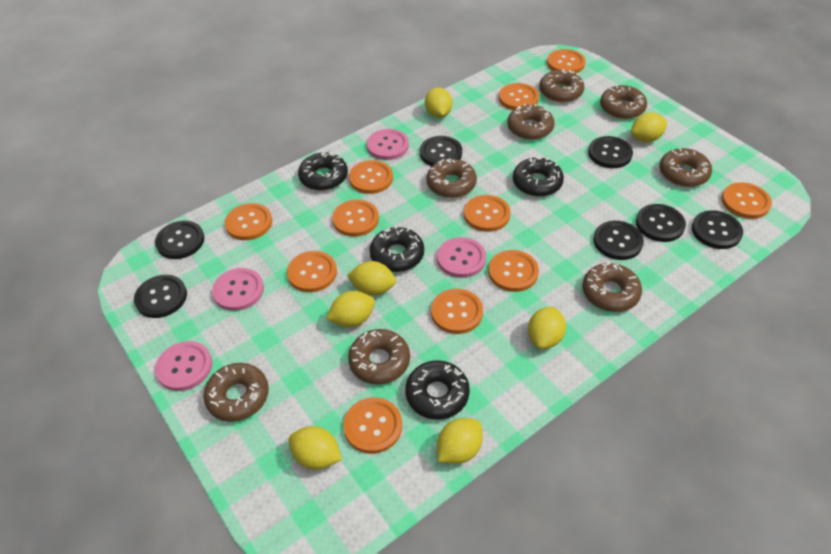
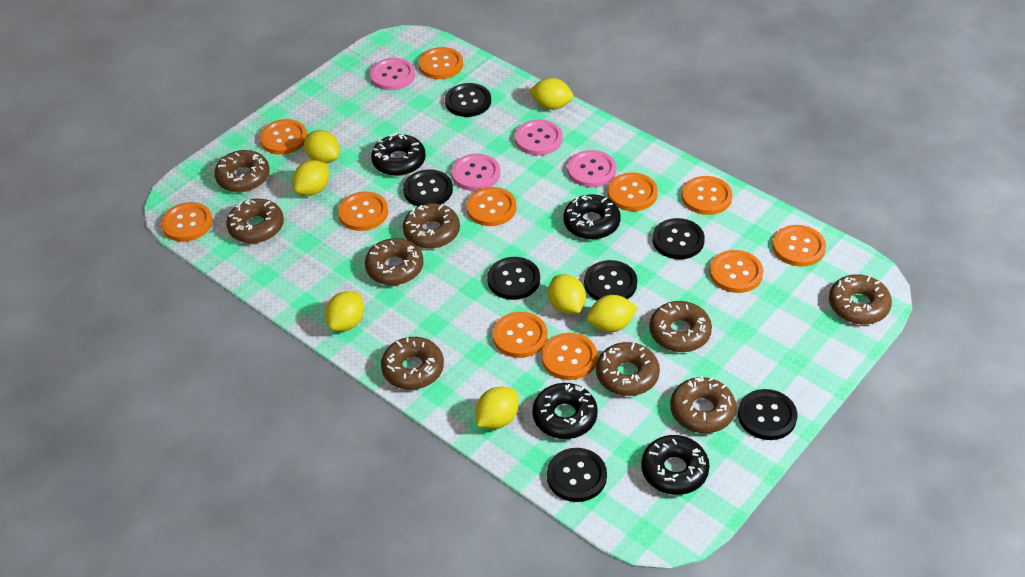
brown donut: 8 -> 9

